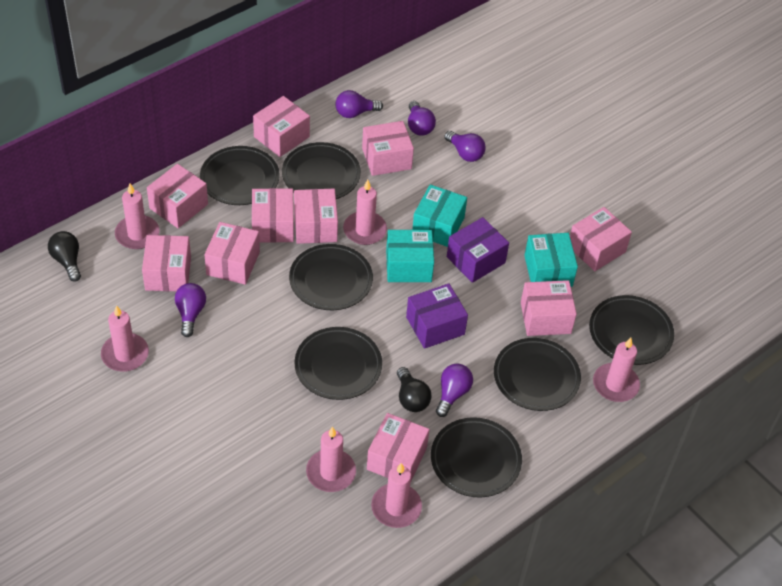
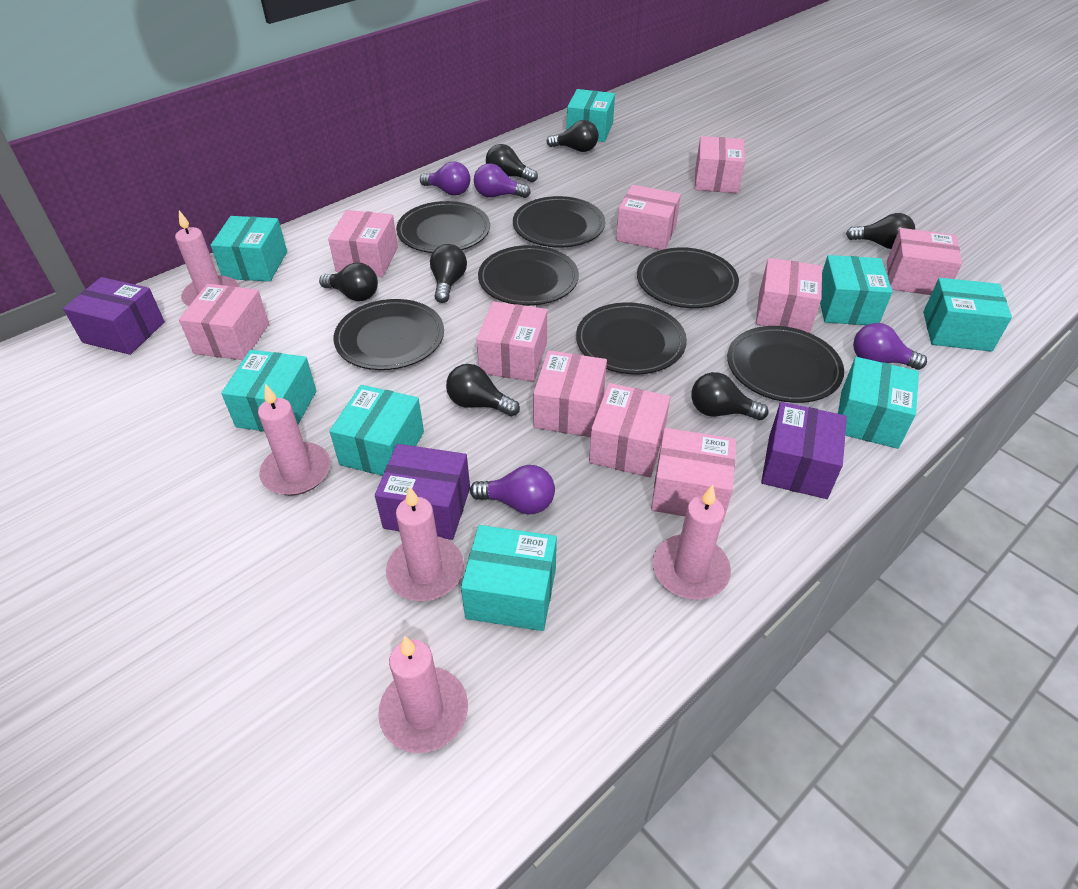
black light bulb: 2 -> 7
pink candle: 6 -> 5
purple box: 2 -> 3
purple light bulb: 5 -> 4
turquoise box: 3 -> 8

